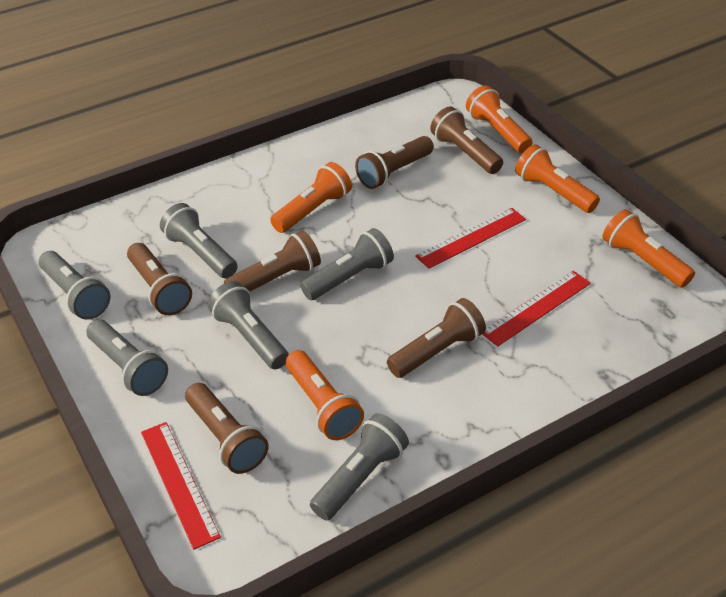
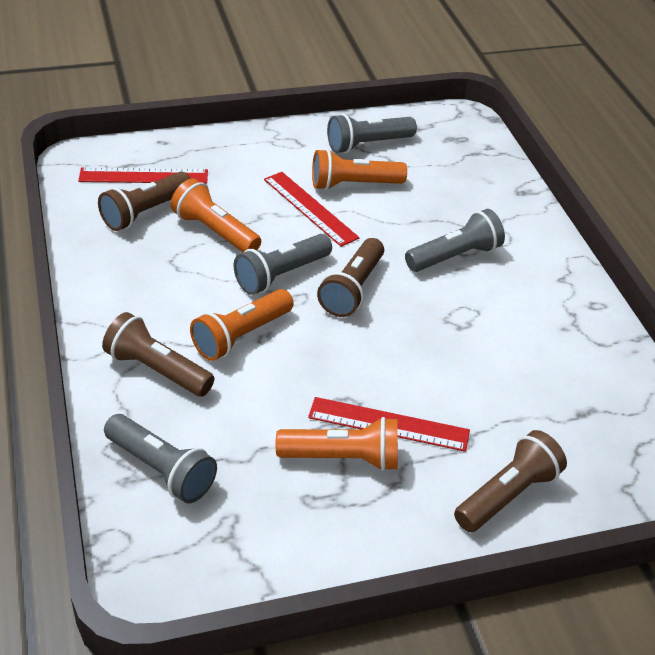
brown flashlight: 6 -> 4
grey flashlight: 6 -> 4
orange flashlight: 5 -> 4

